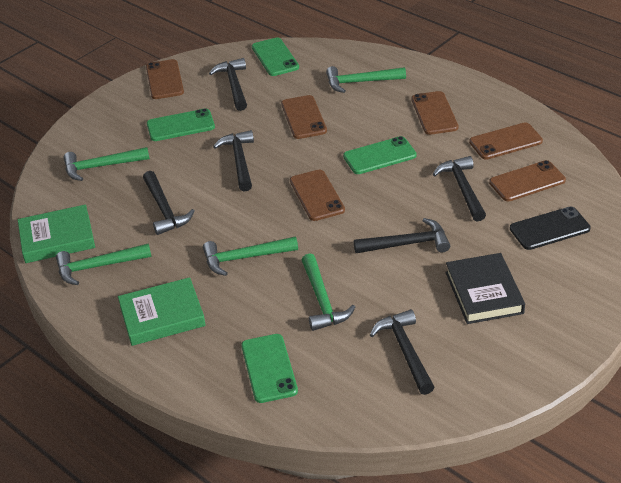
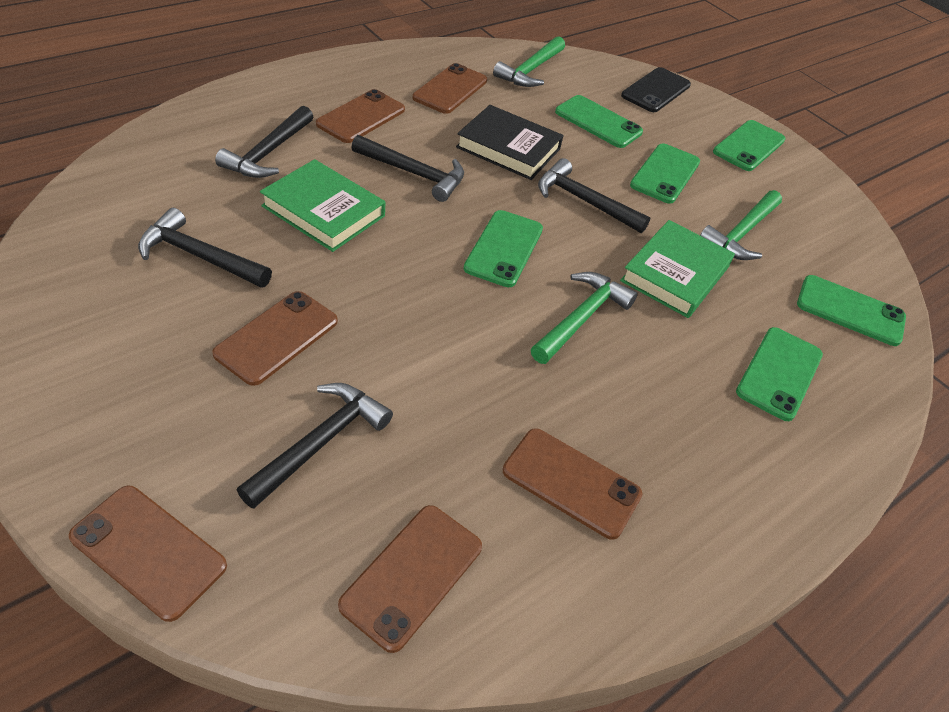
black hammer: 6 -> 5
green hammer: 5 -> 3
green phone: 4 -> 6

